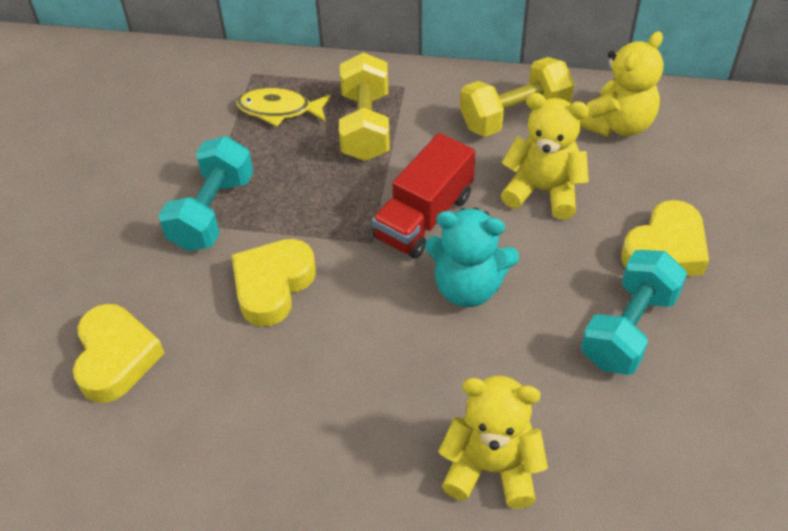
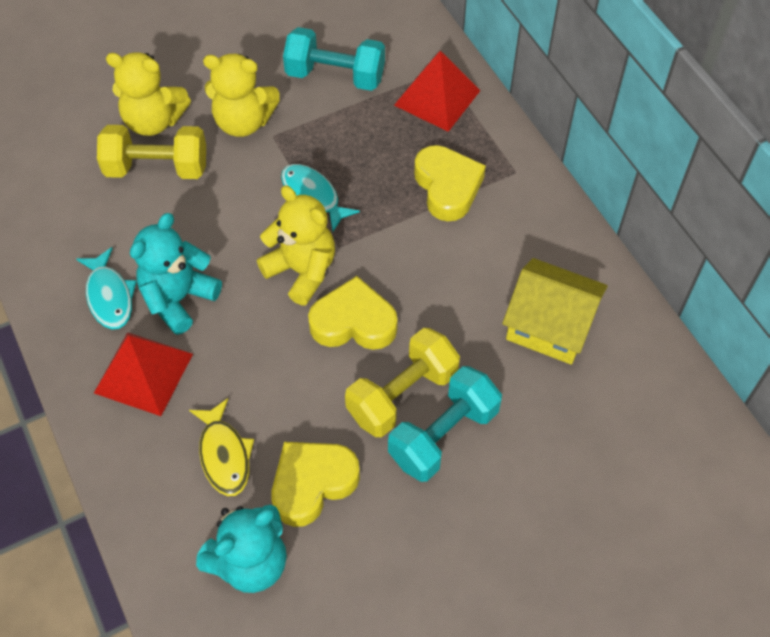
red pyramid: 0 -> 2
red truck: 1 -> 0
turquoise fish: 0 -> 2
turquoise teddy bear: 1 -> 2
yellow house: 0 -> 1

